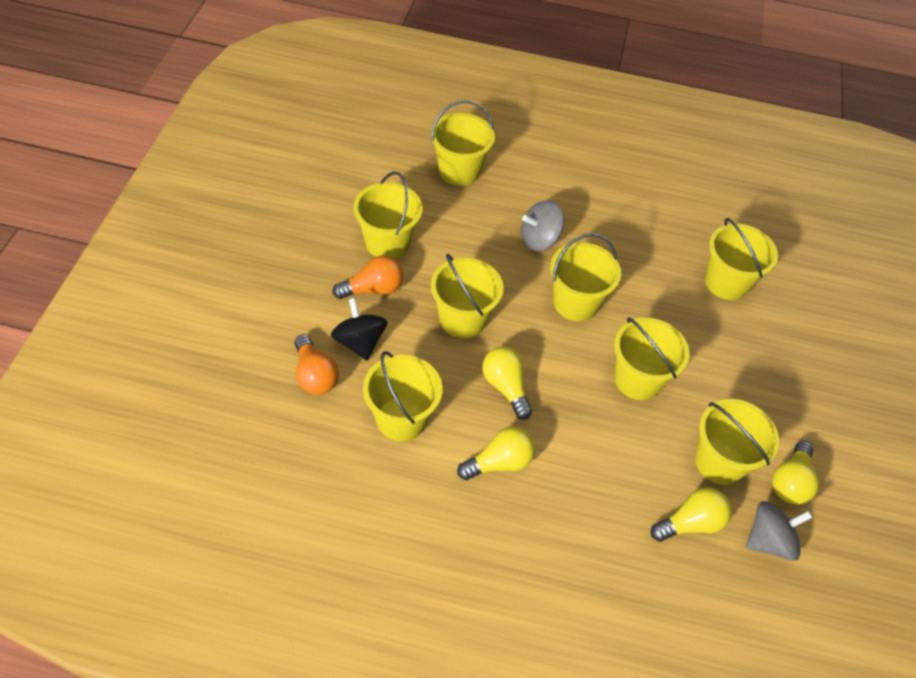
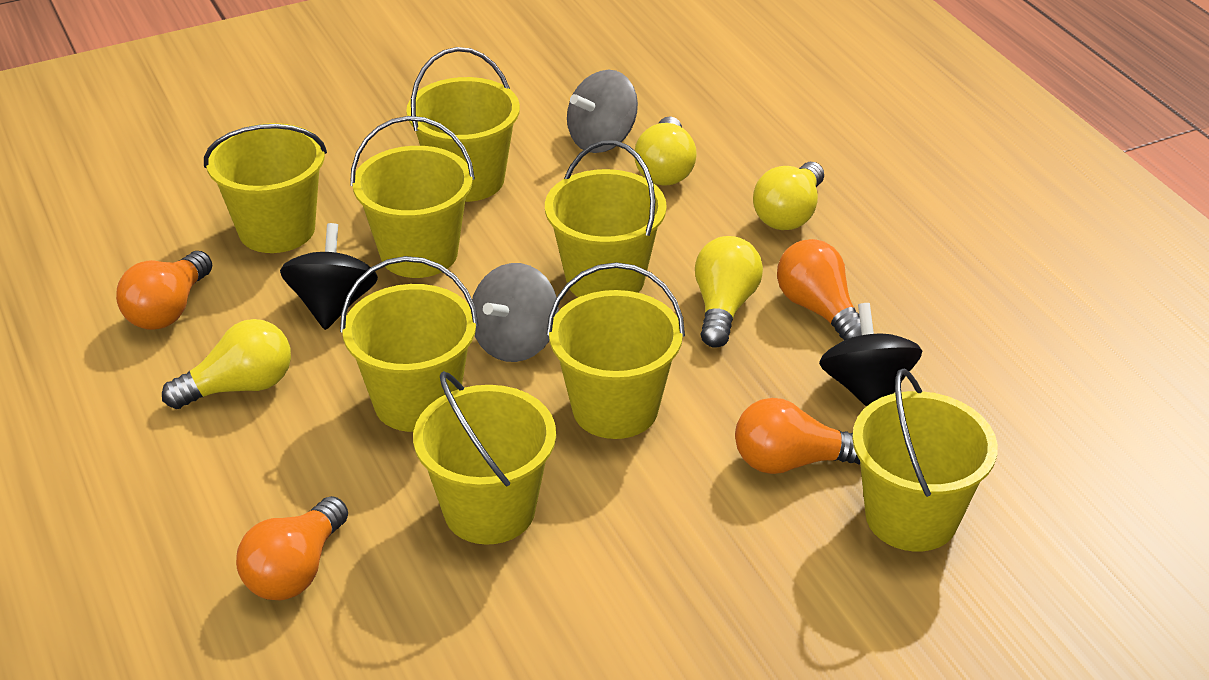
black spinning top: 1 -> 2
orange light bulb: 2 -> 4

